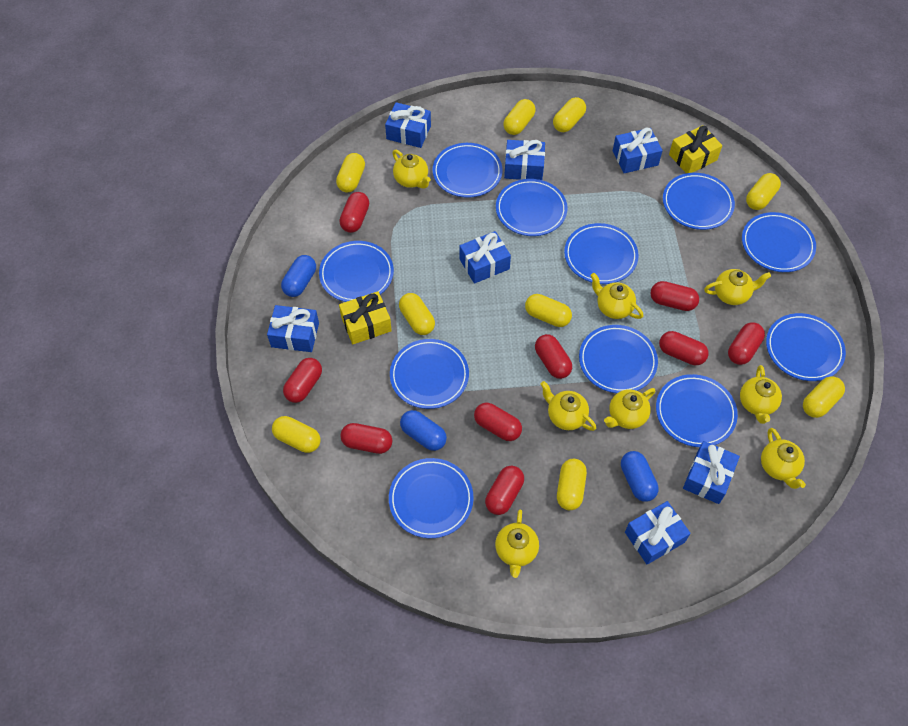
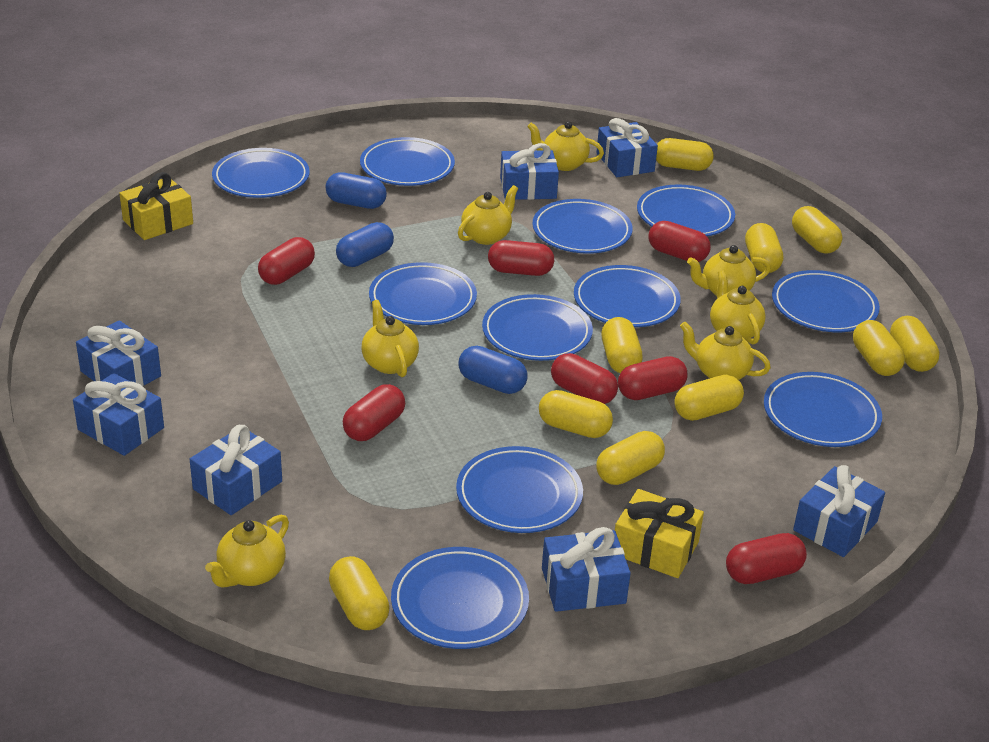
red capsule: 9 -> 7
yellow capsule: 9 -> 10
yellow teapot: 8 -> 7

